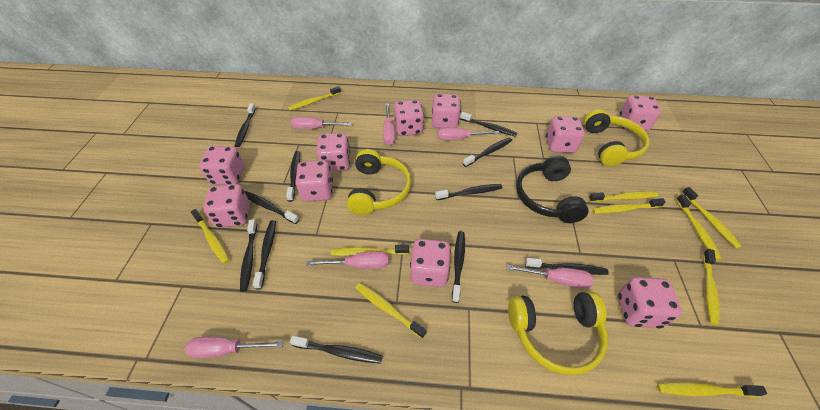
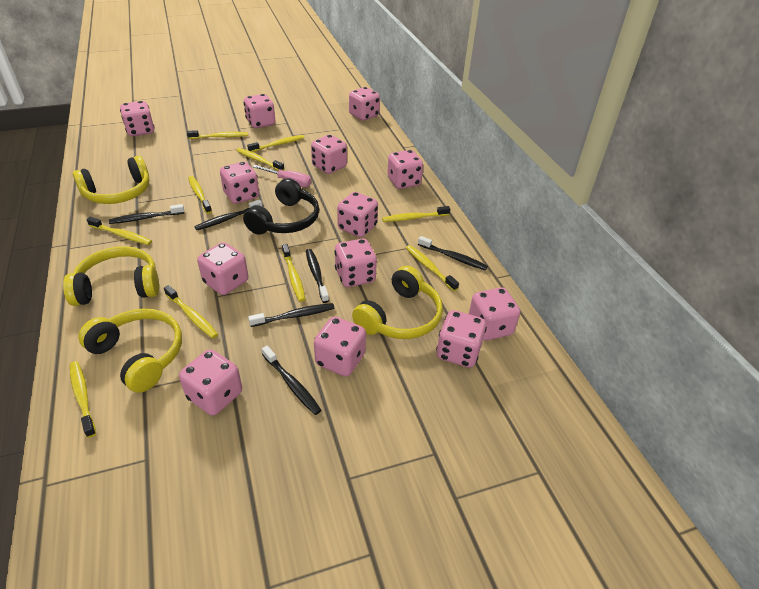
black toothbrush: 11 -> 6
pink dice: 10 -> 13
pink screwdriver: 6 -> 1
yellow headphones: 3 -> 4

